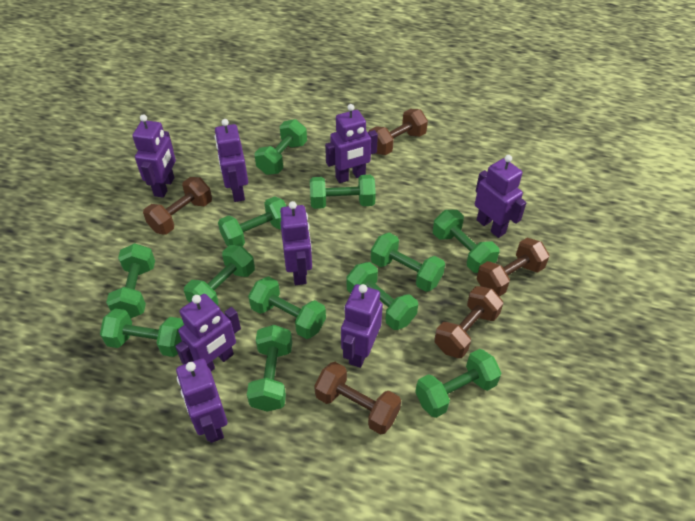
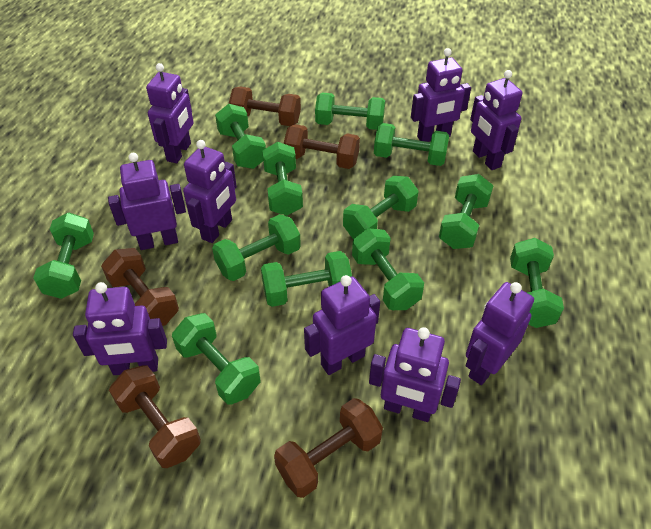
purple robot: 8 -> 9

